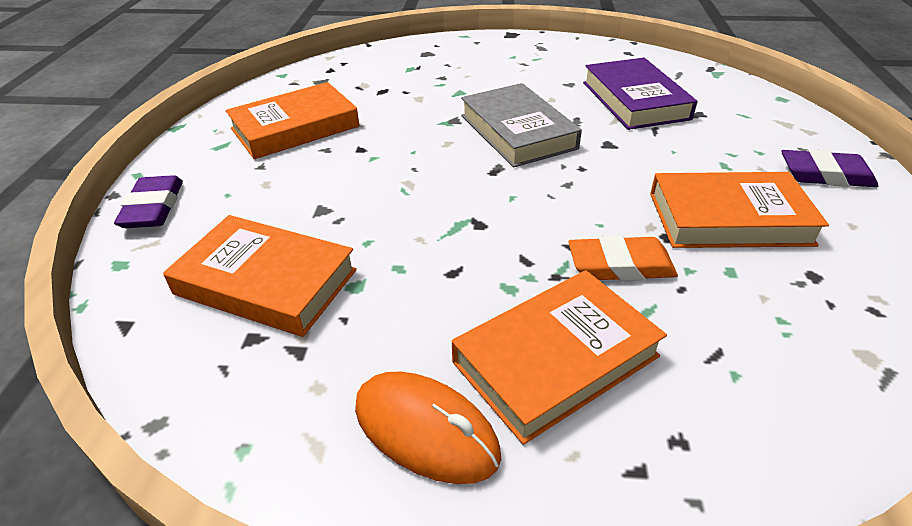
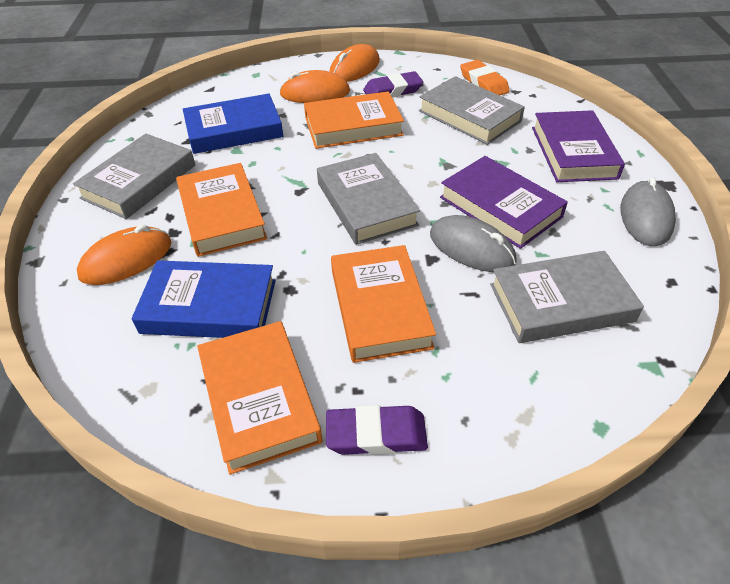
blue book: 0 -> 2
grey book: 1 -> 4
grey mouse: 0 -> 2
orange mouse: 1 -> 3
purple book: 1 -> 2

